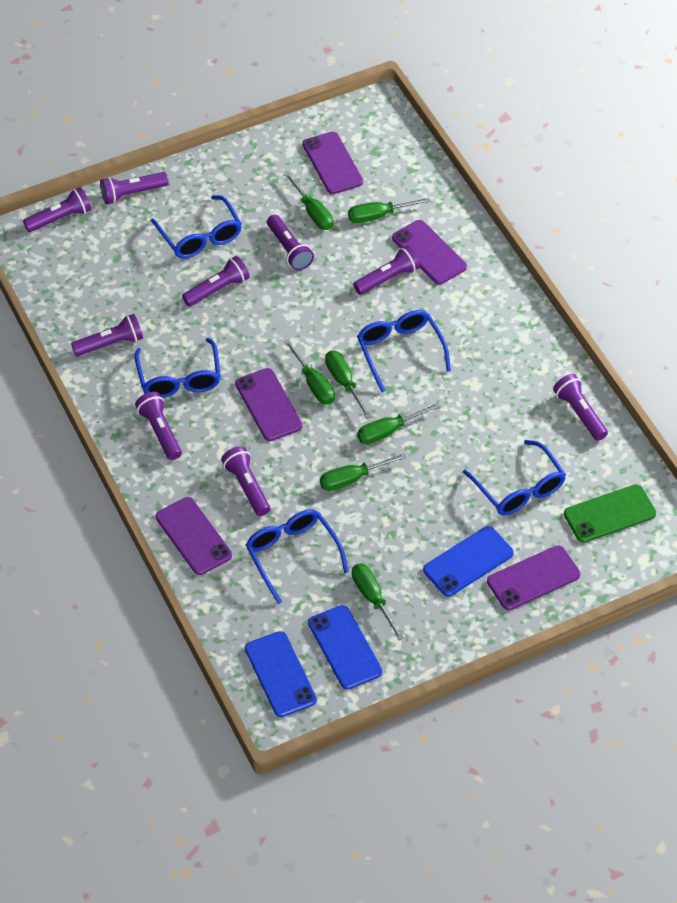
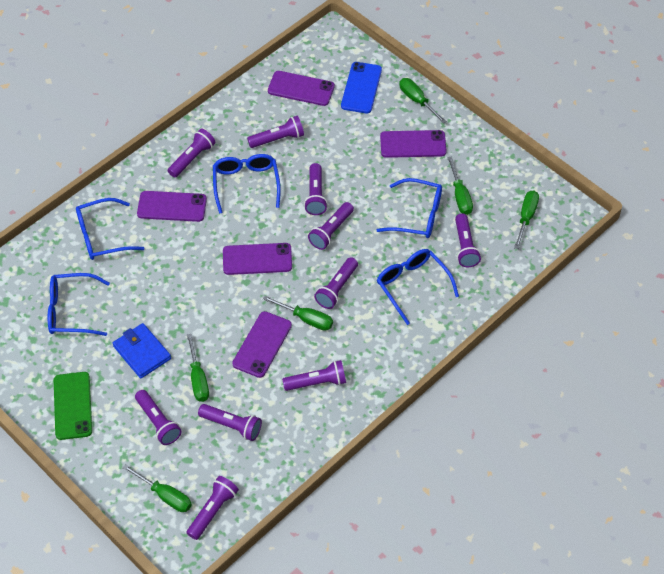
blue phone: 3 -> 1
blue wallet: 0 -> 1
green screwdriver: 7 -> 6
purple flashlight: 9 -> 10

